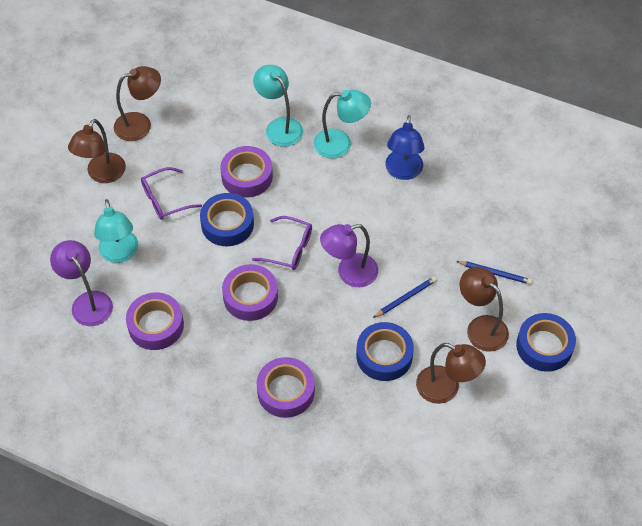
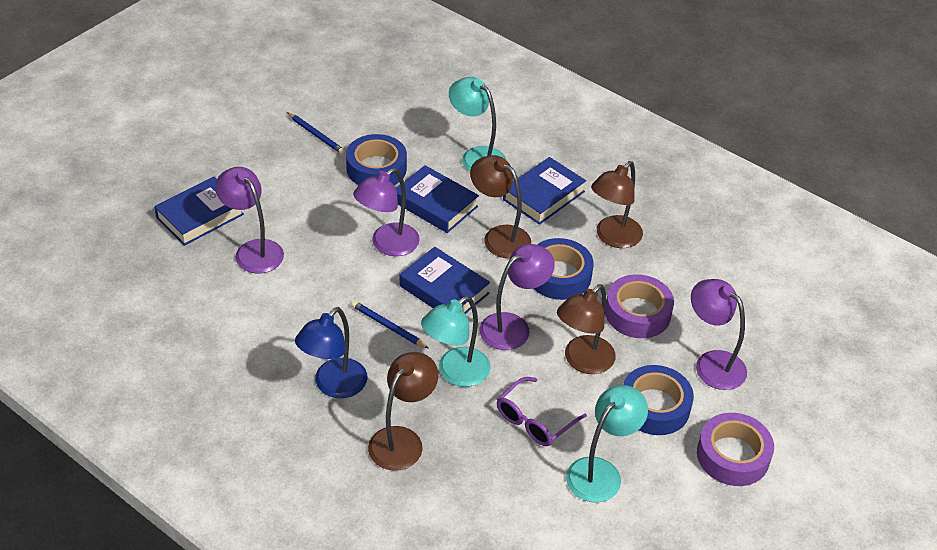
blue book: 0 -> 4
purple glasses: 2 -> 1
purple lamp: 2 -> 4
purple tape: 4 -> 2

